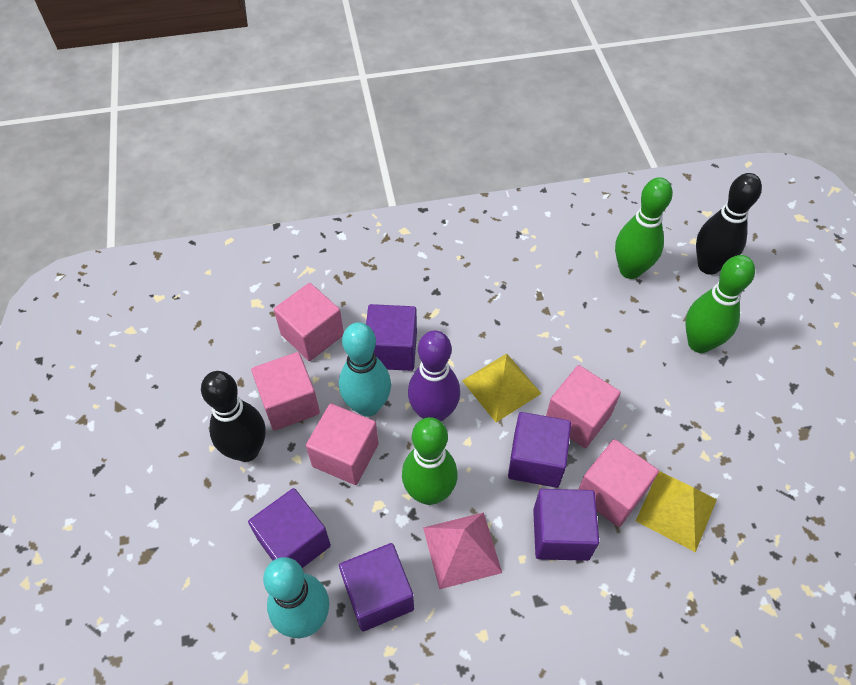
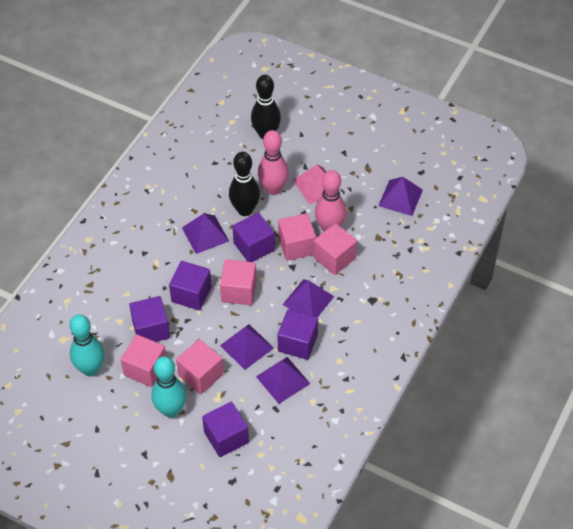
green bowling pin: 3 -> 0
pink bowling pin: 0 -> 2
purple bowling pin: 1 -> 0
purple pyramid: 0 -> 5
yellow pyramid: 2 -> 0

